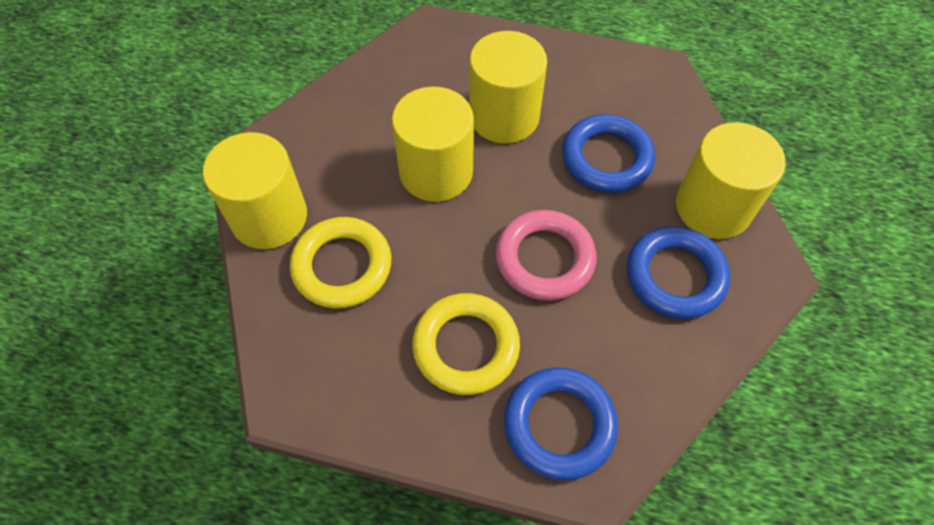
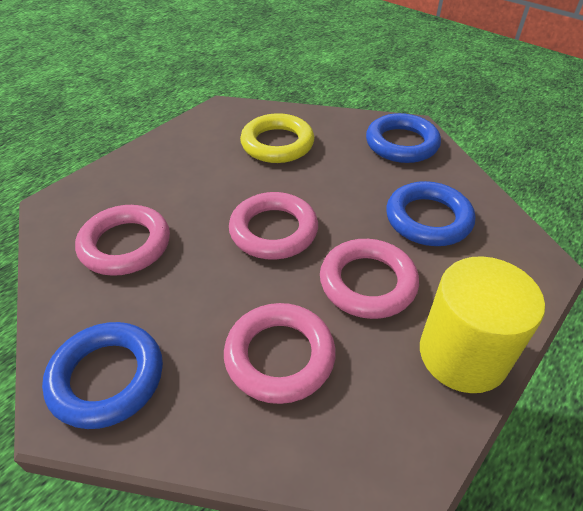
pink ring: 1 -> 4
yellow cylinder: 4 -> 1
yellow ring: 2 -> 1

